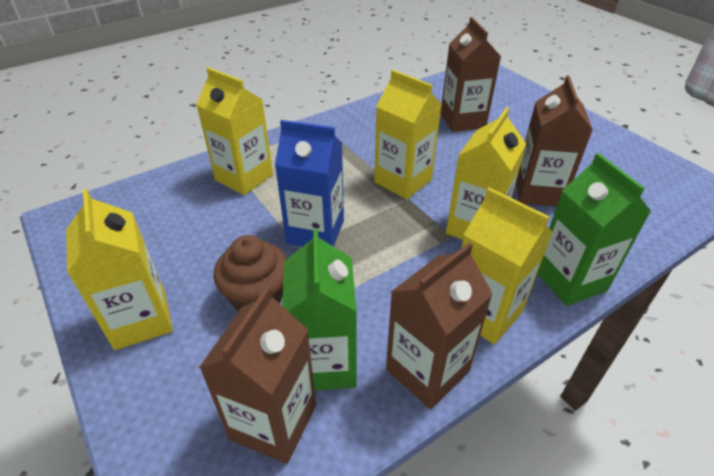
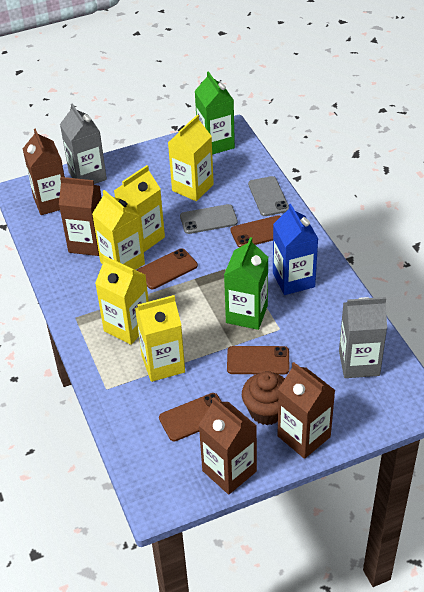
brown phone: 0 -> 4
grey carton: 0 -> 2
grey phone: 0 -> 2

